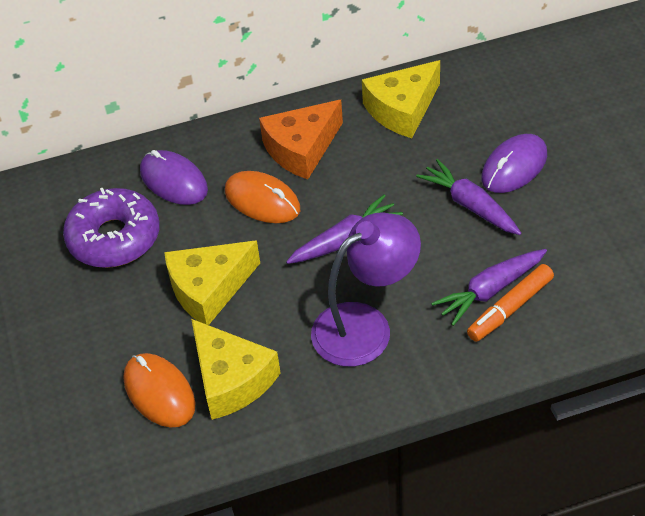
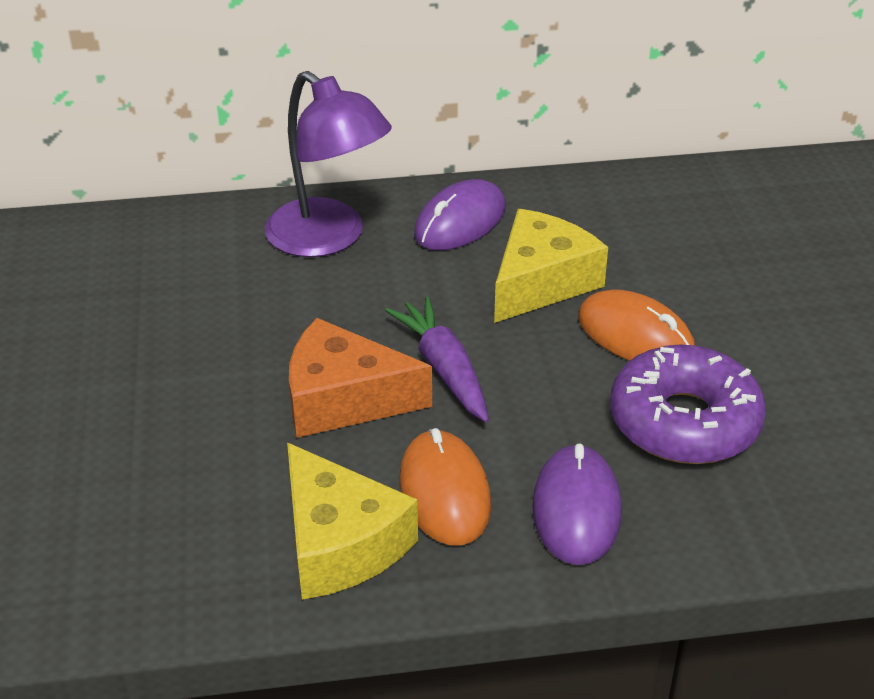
orange marker: 1 -> 0
purple carrot: 3 -> 1
yellow cheese: 3 -> 2

